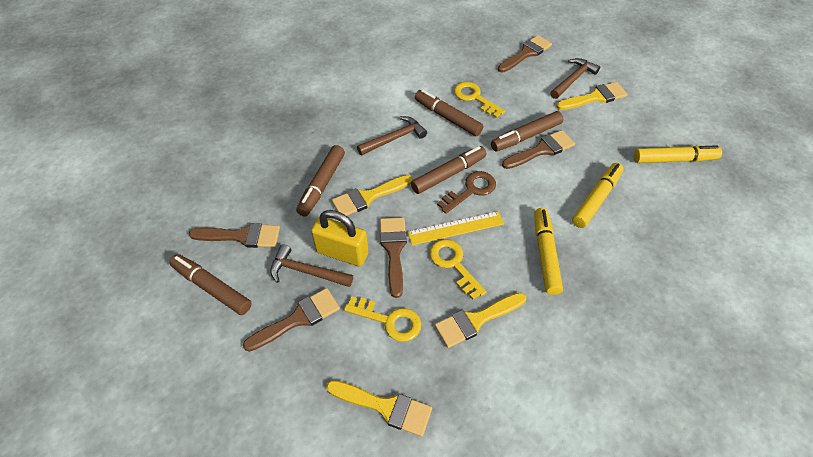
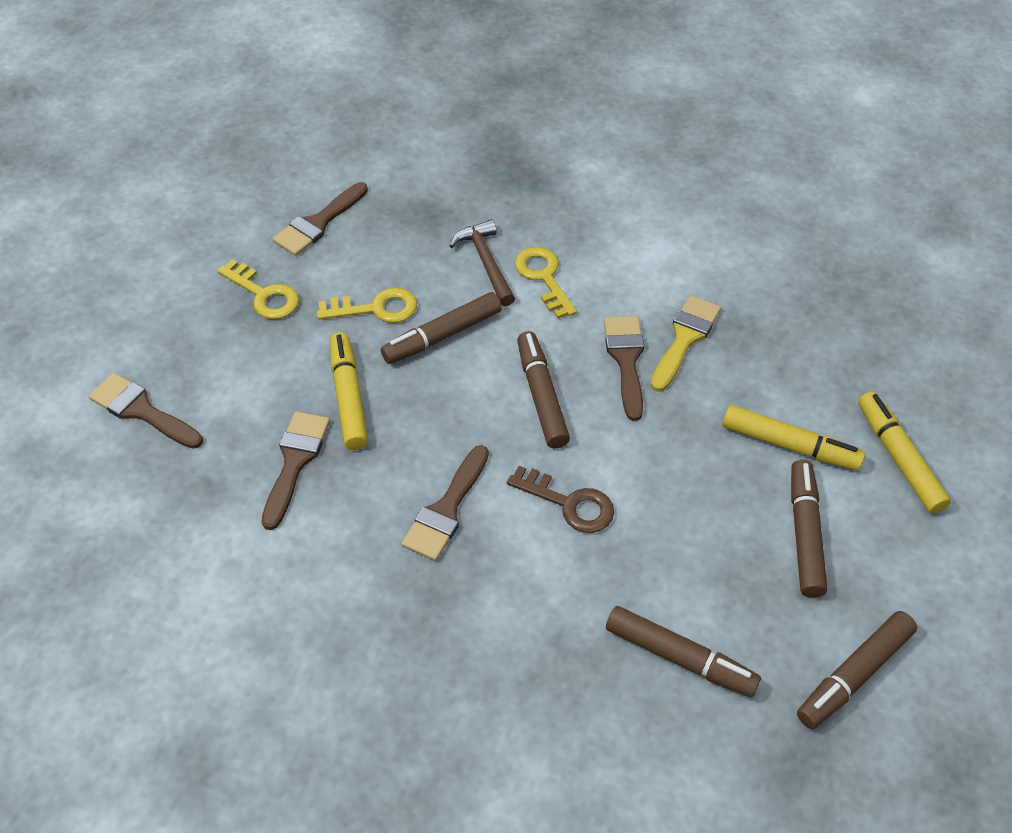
brown hammer: 3 -> 1
yellow brush: 4 -> 1
yellow padlock: 1 -> 0
yellow ruler: 1 -> 0

